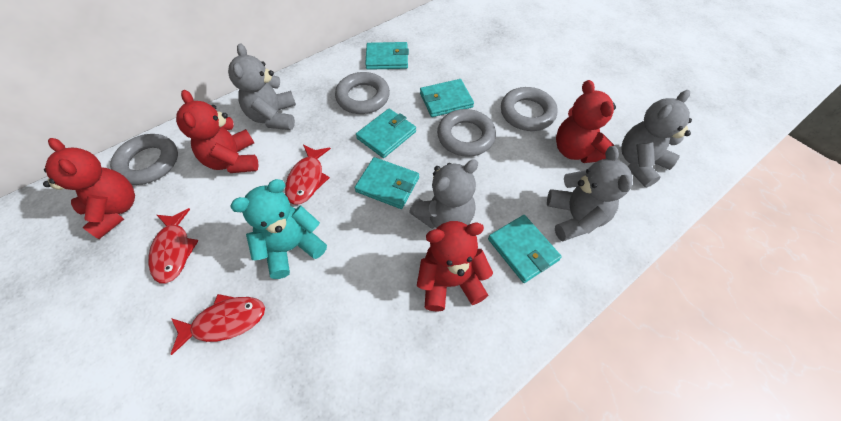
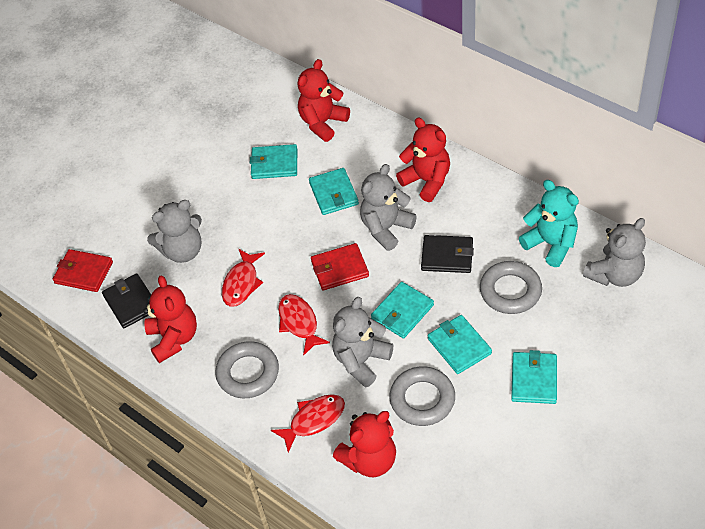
black wallet: 0 -> 2
grey ring: 4 -> 3
red wallet: 0 -> 2

